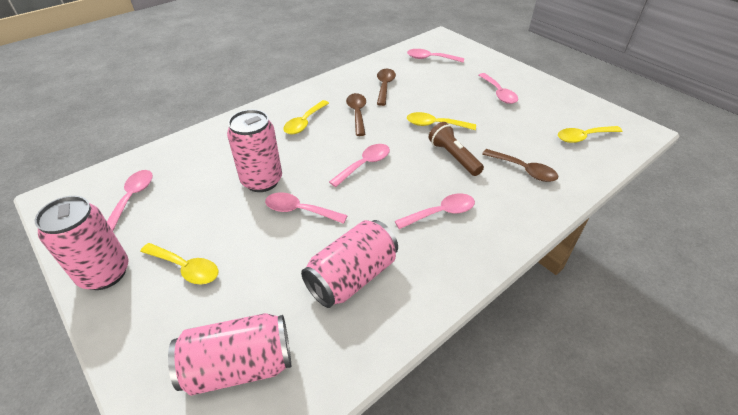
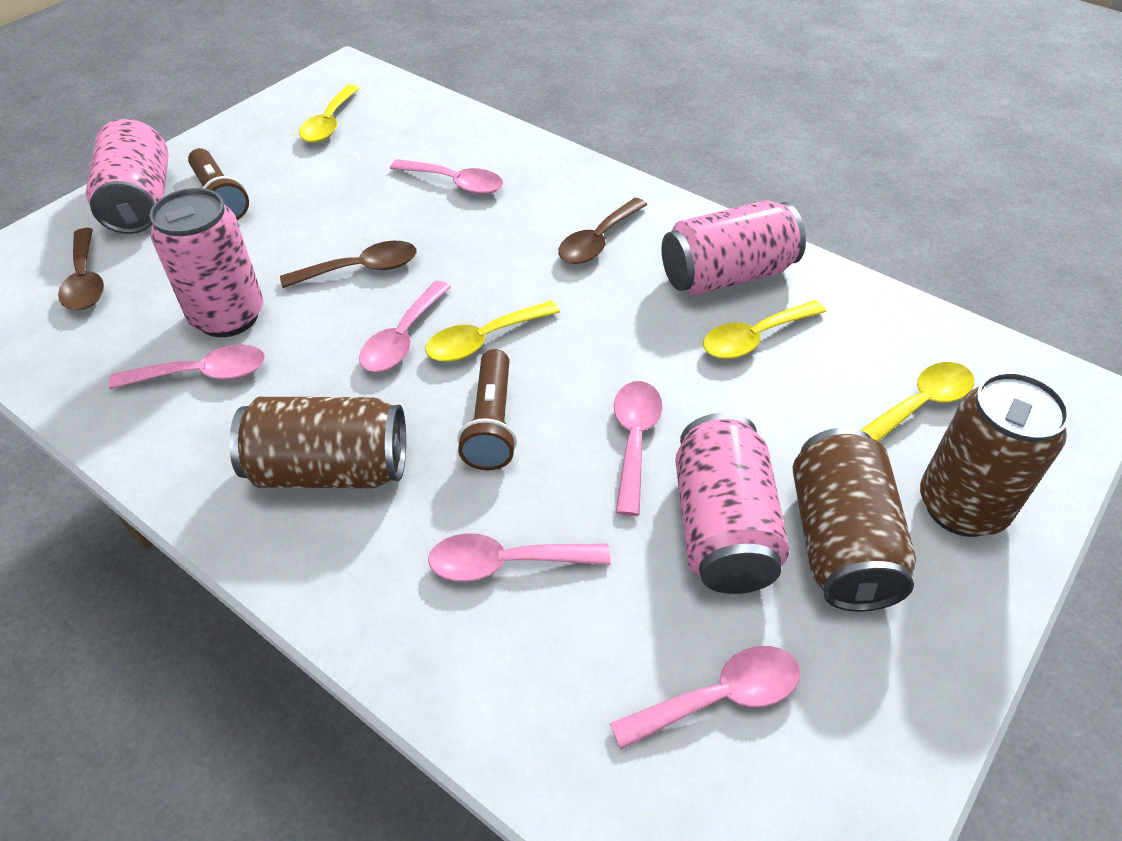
brown can: 0 -> 3
brown flashlight: 1 -> 2

